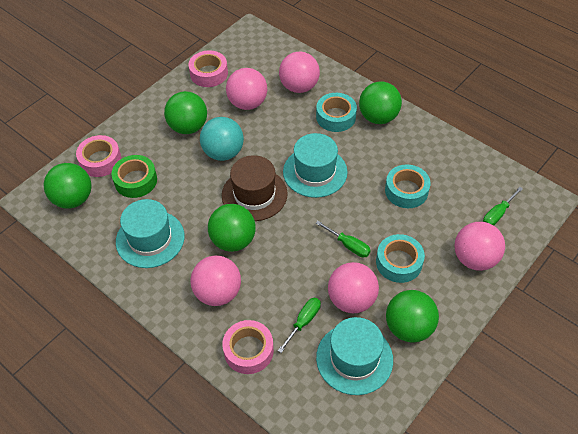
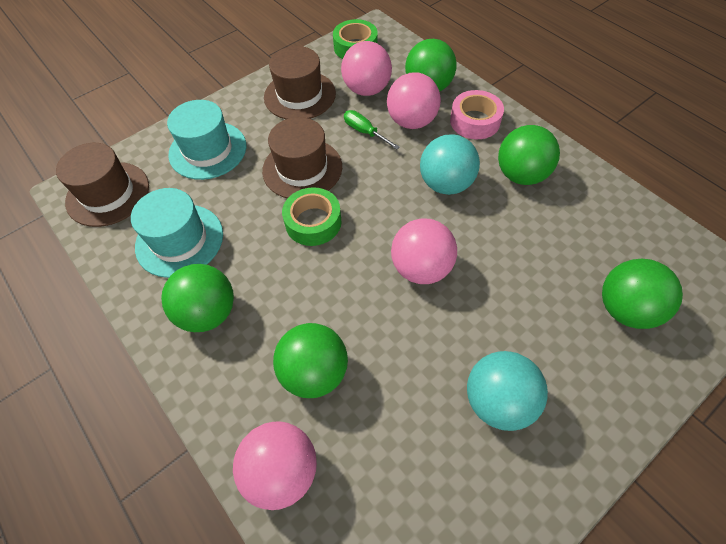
brown hat: 1 -> 3
green screwdriver: 3 -> 1
green tape: 1 -> 2
pink ball: 5 -> 4
pink tape: 3 -> 1
turquoise ball: 1 -> 2
turquoise hat: 3 -> 2
turquoise tape: 3 -> 0

